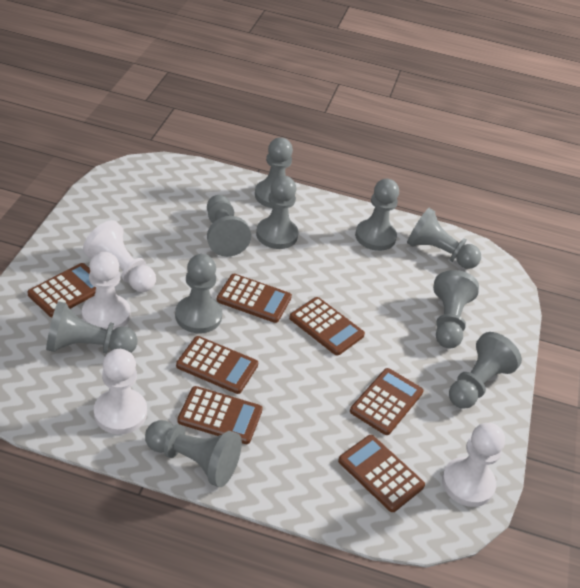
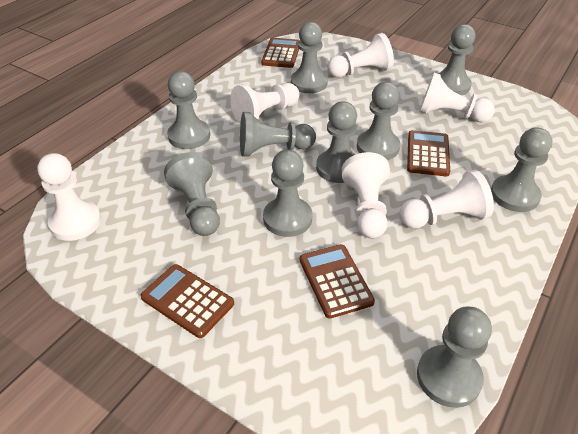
brown calculator: 7 -> 4
white pawn: 4 -> 6

